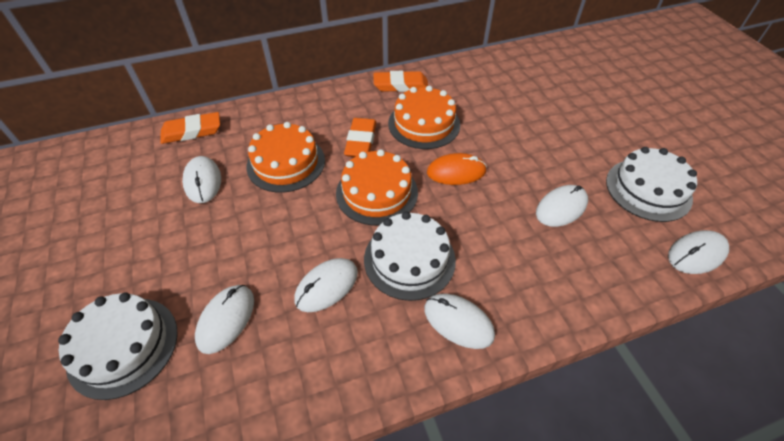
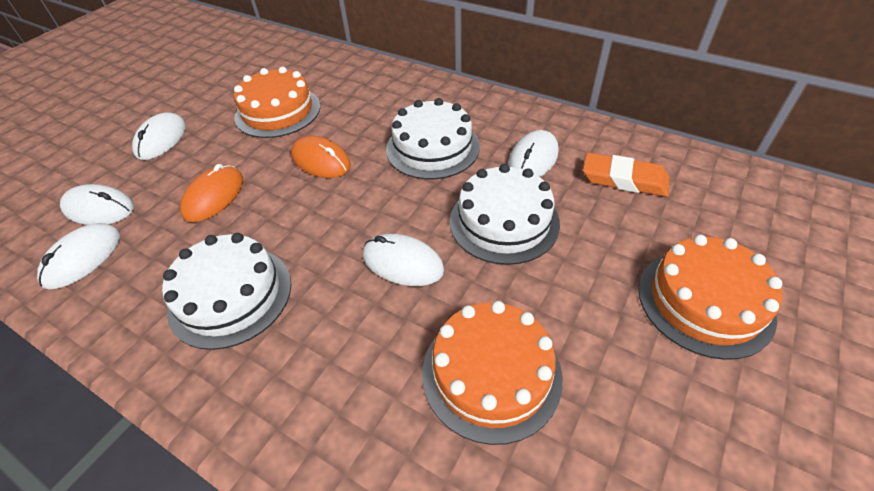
orange eraser: 3 -> 1
orange mouse: 1 -> 2
white mouse: 6 -> 5

